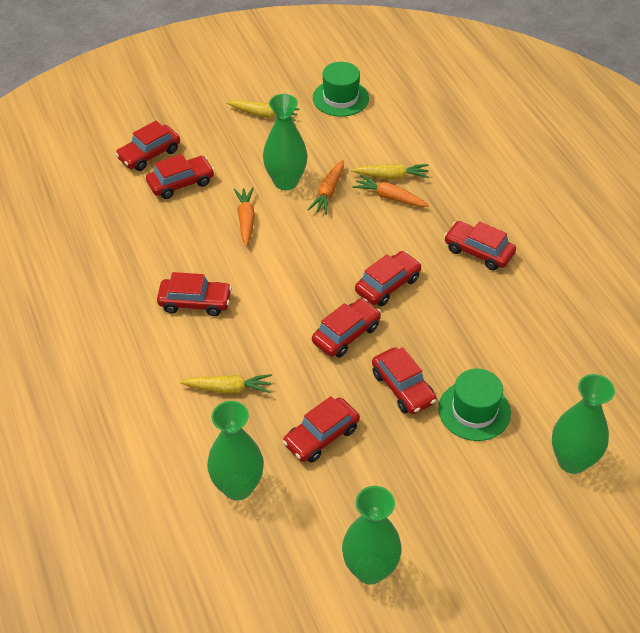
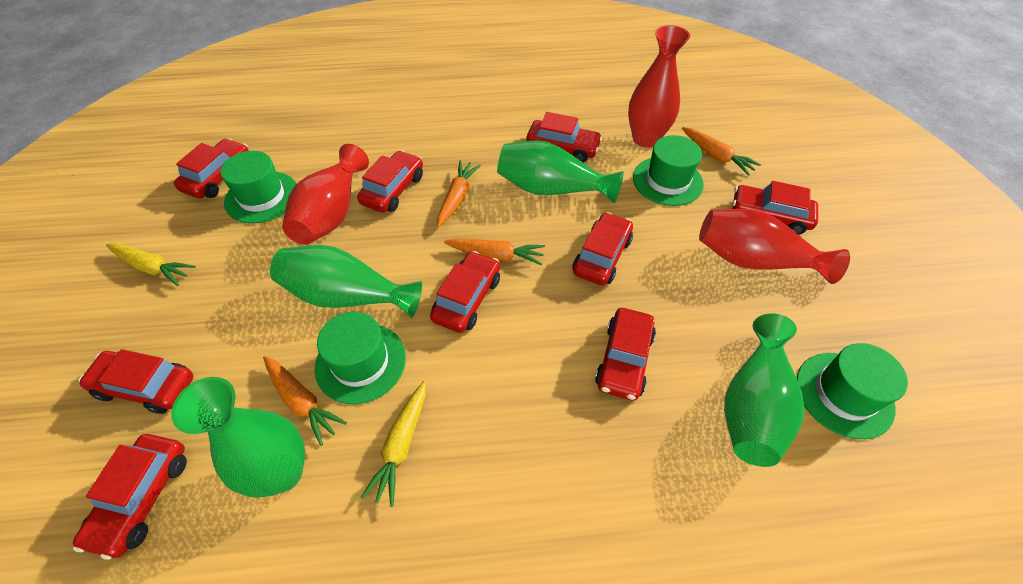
green hat: 2 -> 4
orange carrot: 3 -> 4
red car: 8 -> 9
red vase: 0 -> 3
yellow carrot: 3 -> 2

